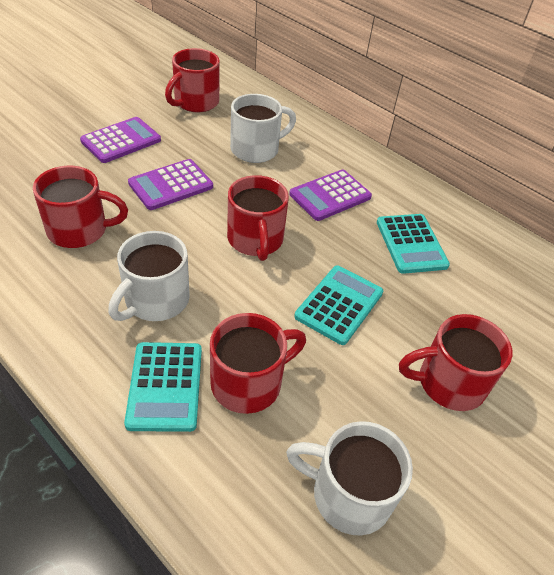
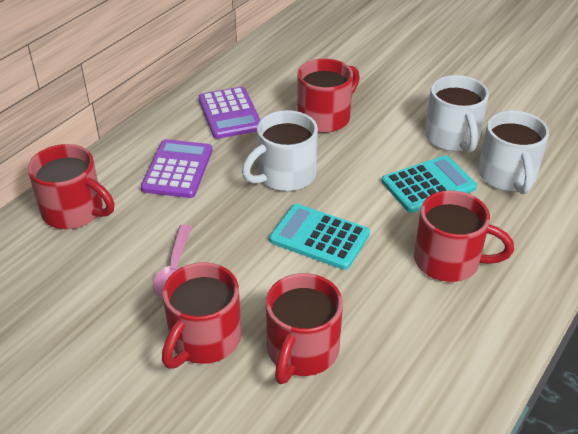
pink spoon: 0 -> 1
purple calculator: 3 -> 2
turquoise calculator: 3 -> 2

